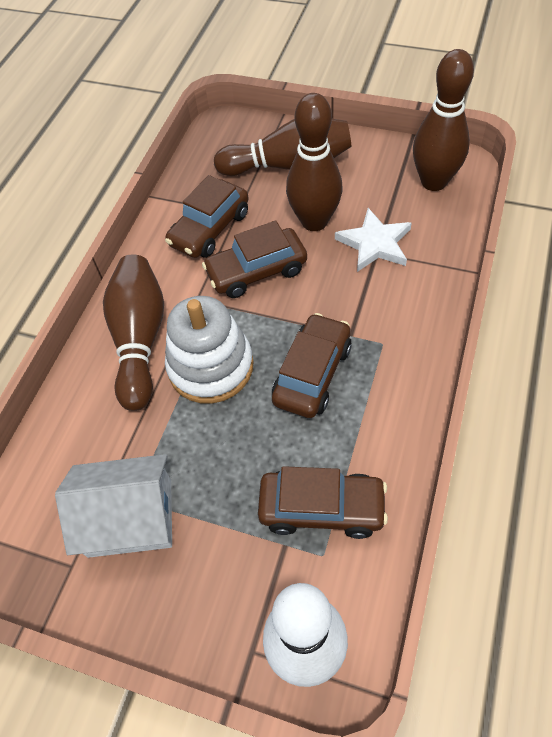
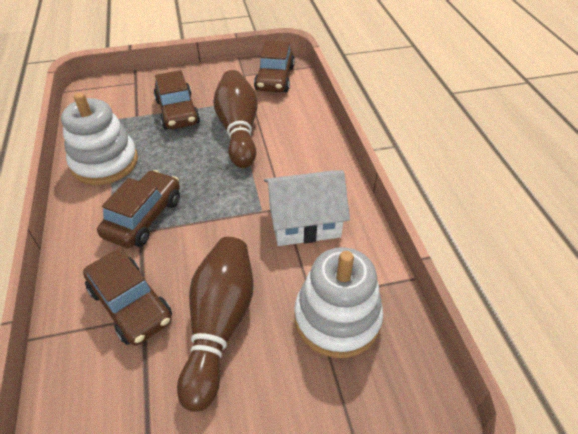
brown bowling pin: 4 -> 2
white bowling pin: 1 -> 0
white stacking toy: 1 -> 2
white star: 1 -> 0

